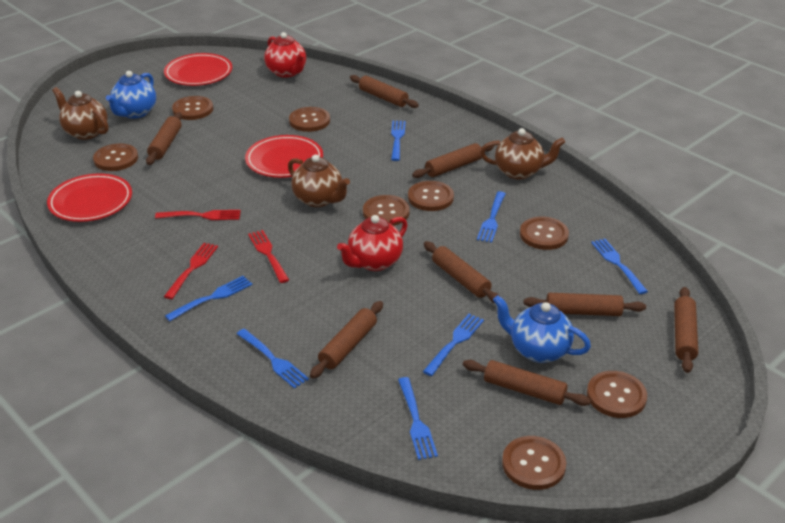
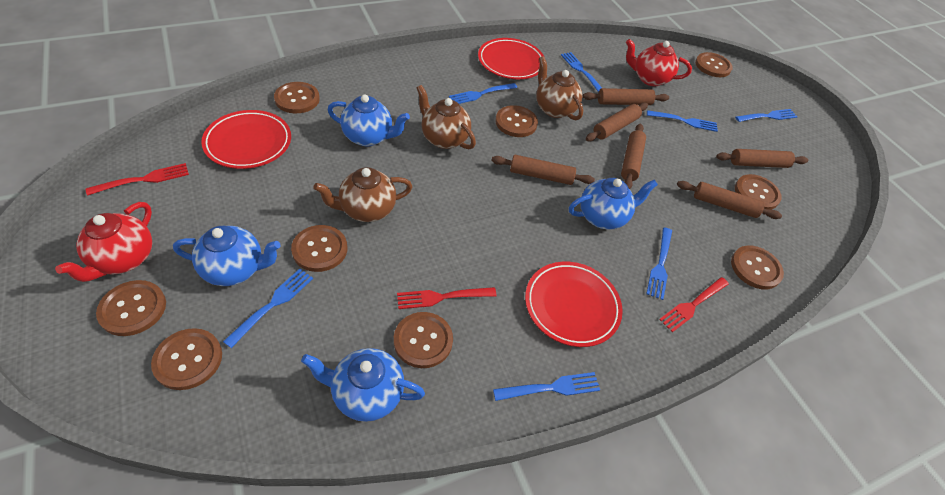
blue teapot: 2 -> 4
brown button: 8 -> 9
brown rolling pin: 8 -> 6

